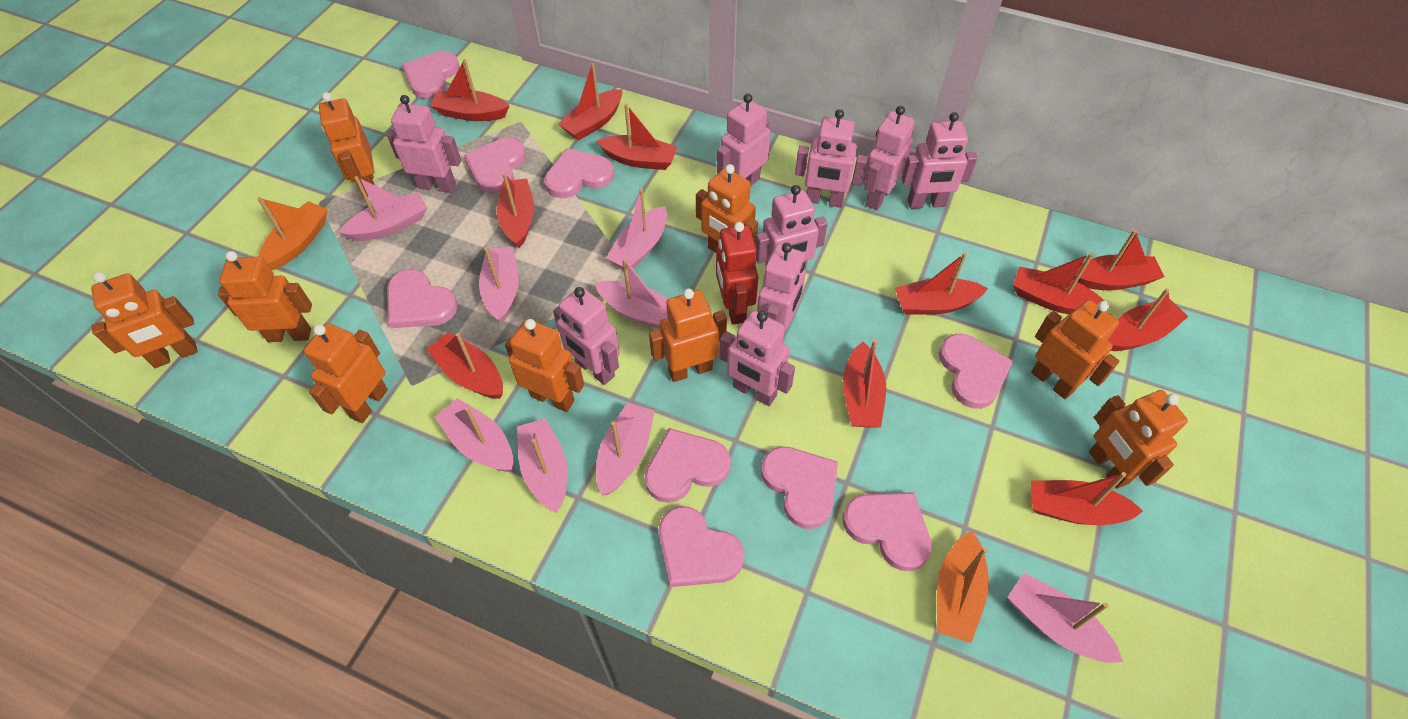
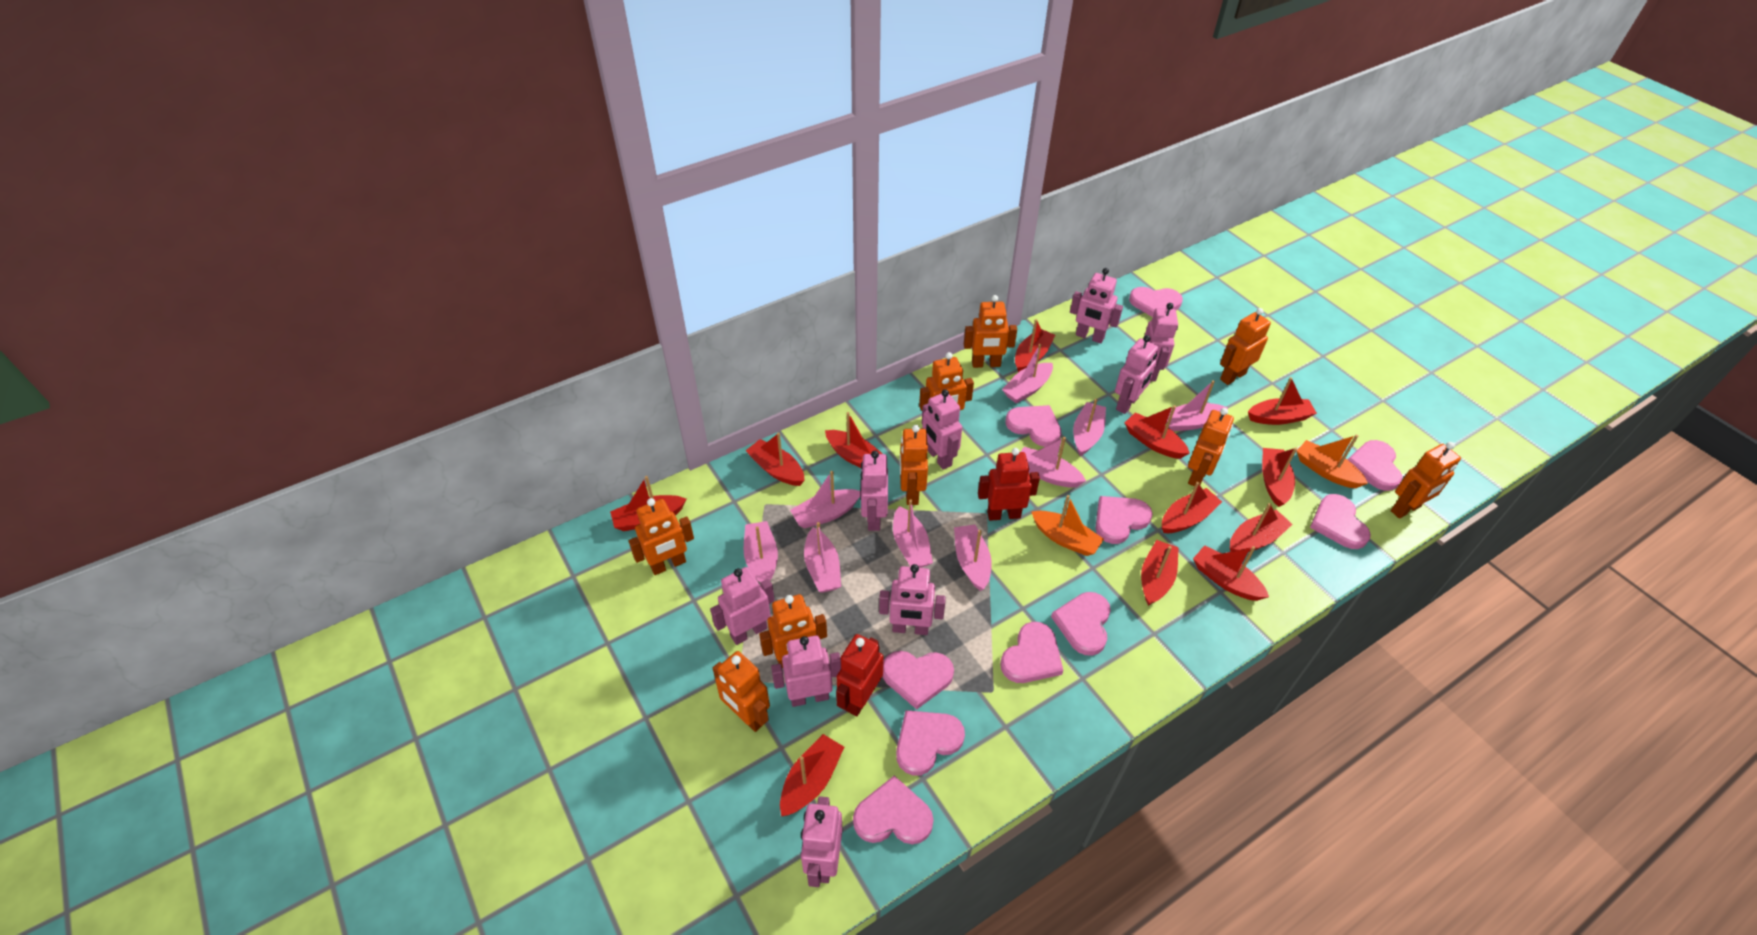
pink boat: 8 -> 9
pink heart: 9 -> 10
red boat: 11 -> 12
red robot: 1 -> 2

